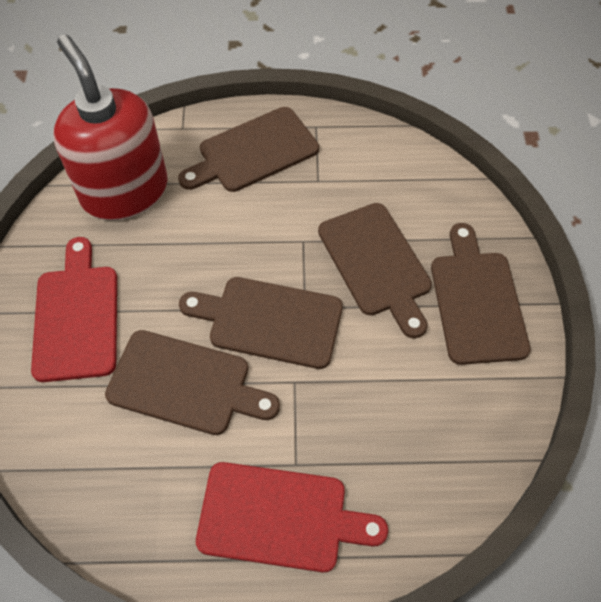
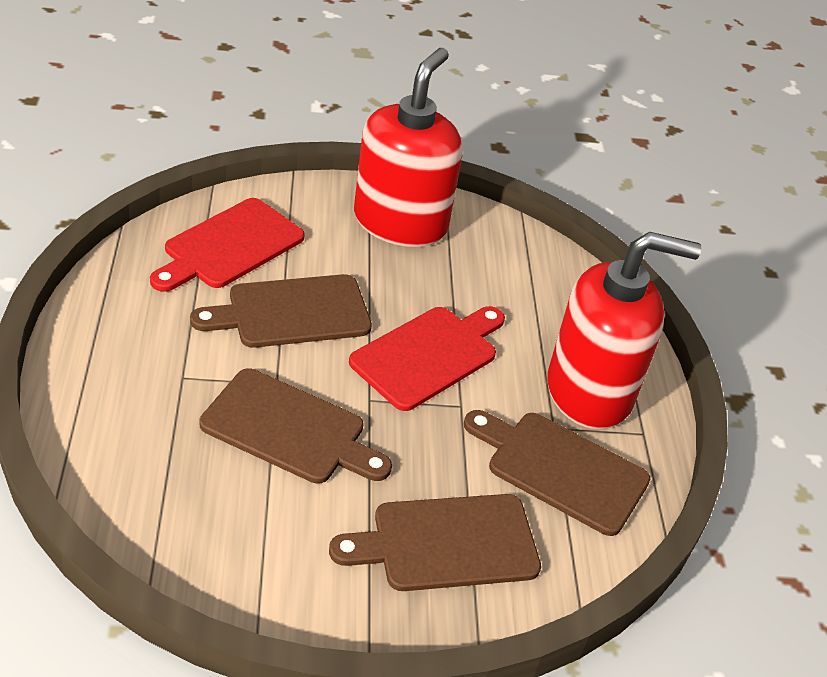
brown cutting board: 5 -> 4
red soap dispenser: 1 -> 2

